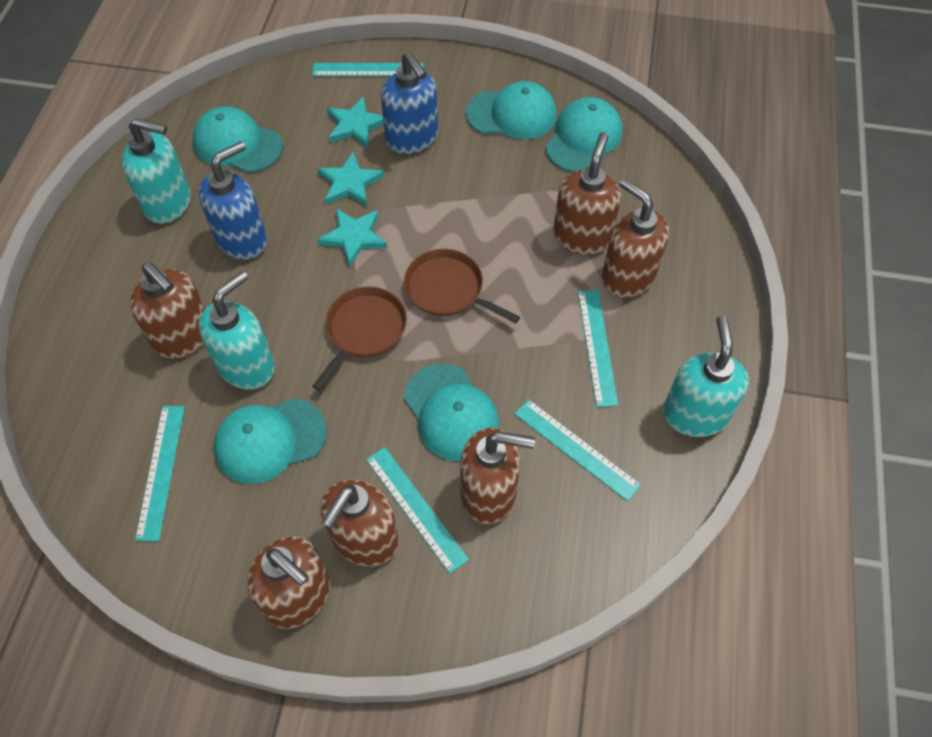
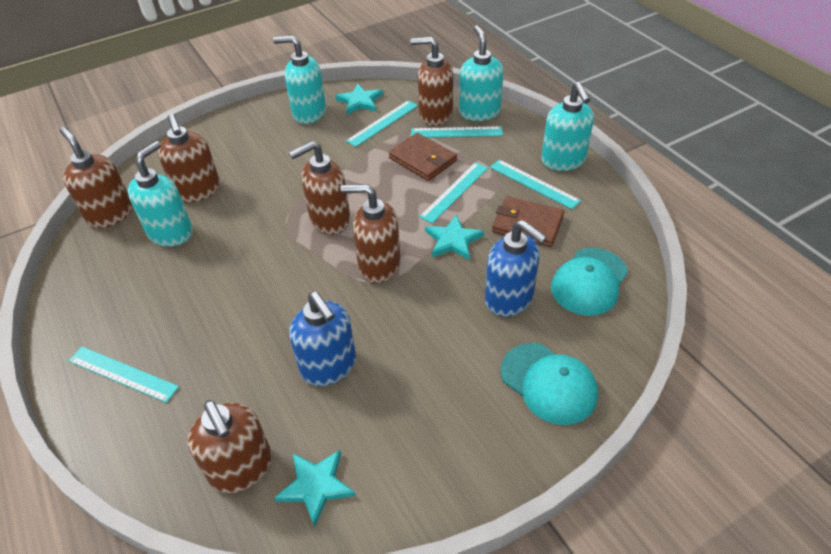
brown pan: 2 -> 0
brown wallet: 0 -> 2
turquoise cap: 5 -> 2
turquoise soap dispenser: 3 -> 4

